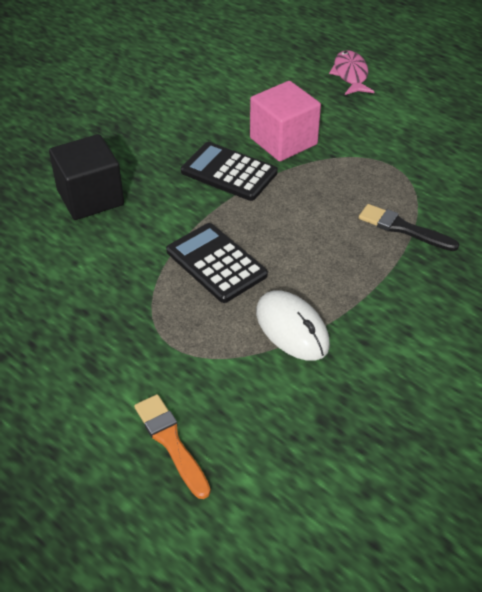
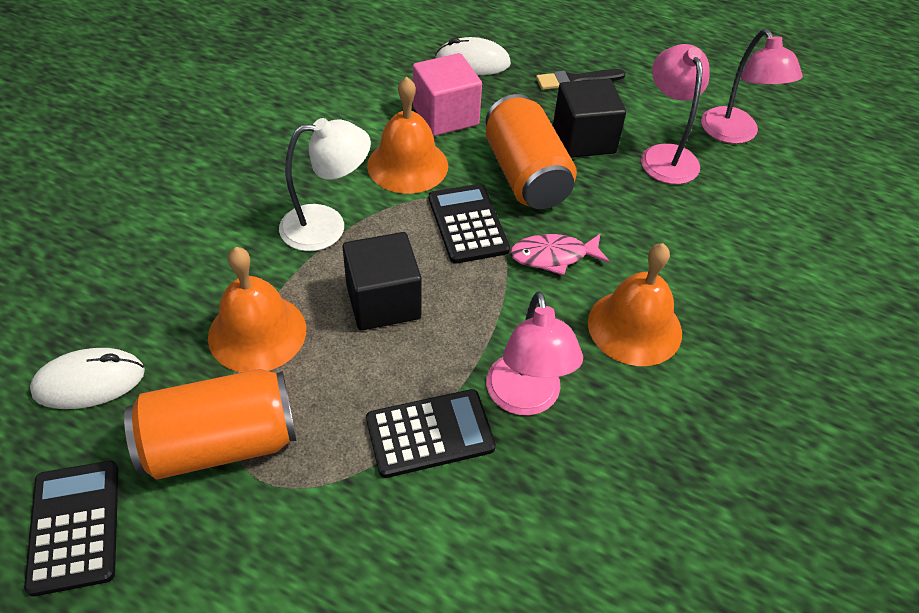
black calculator: 2 -> 3
black cube: 1 -> 2
orange bell: 0 -> 3
orange brush: 1 -> 0
orange can: 0 -> 2
pink lamp: 0 -> 3
white lamp: 0 -> 1
white mouse: 1 -> 2

